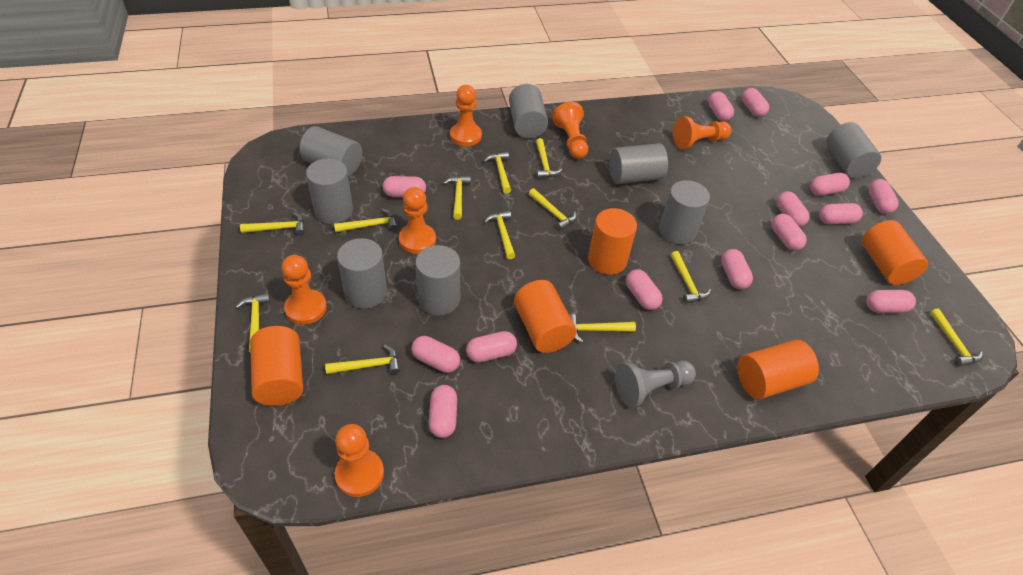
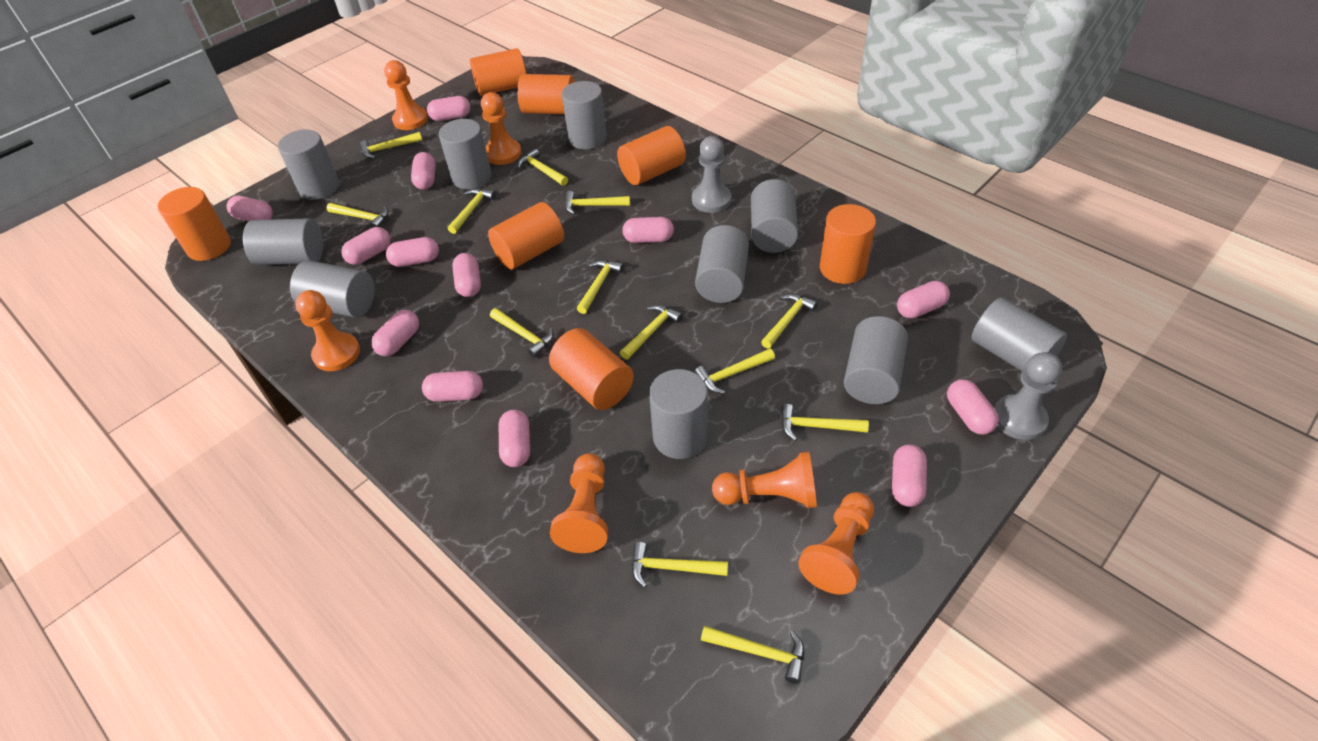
grey cylinder: 8 -> 10
grey pawn: 1 -> 2
orange cylinder: 5 -> 7
pink capsule: 14 -> 13
yellow hammer: 12 -> 13

